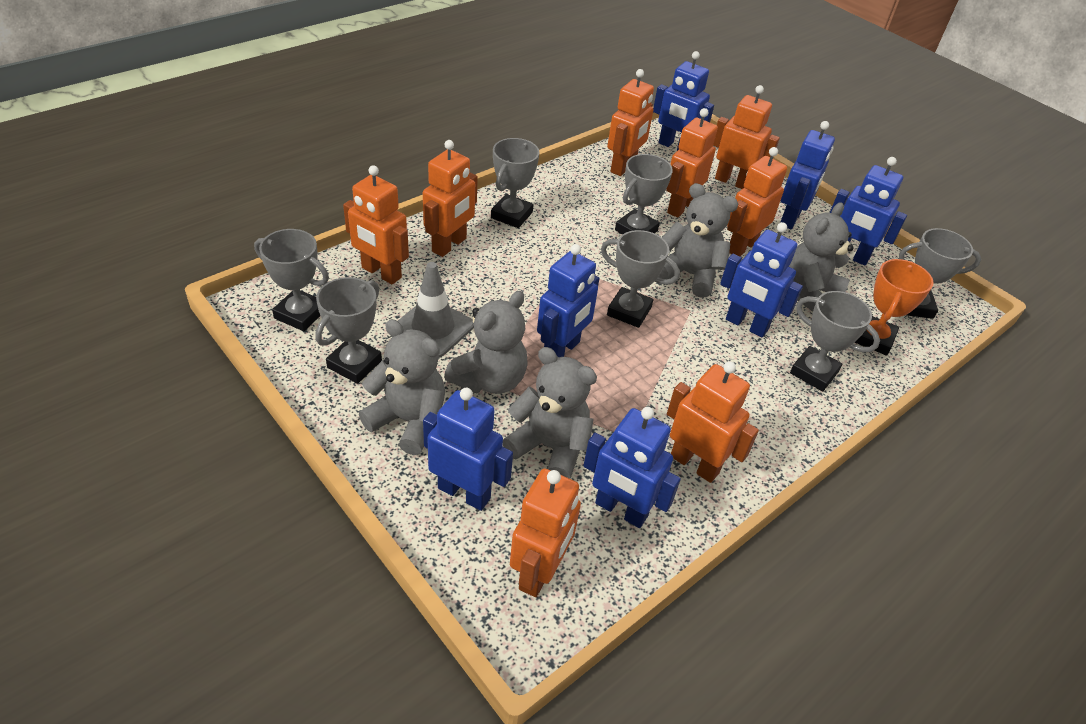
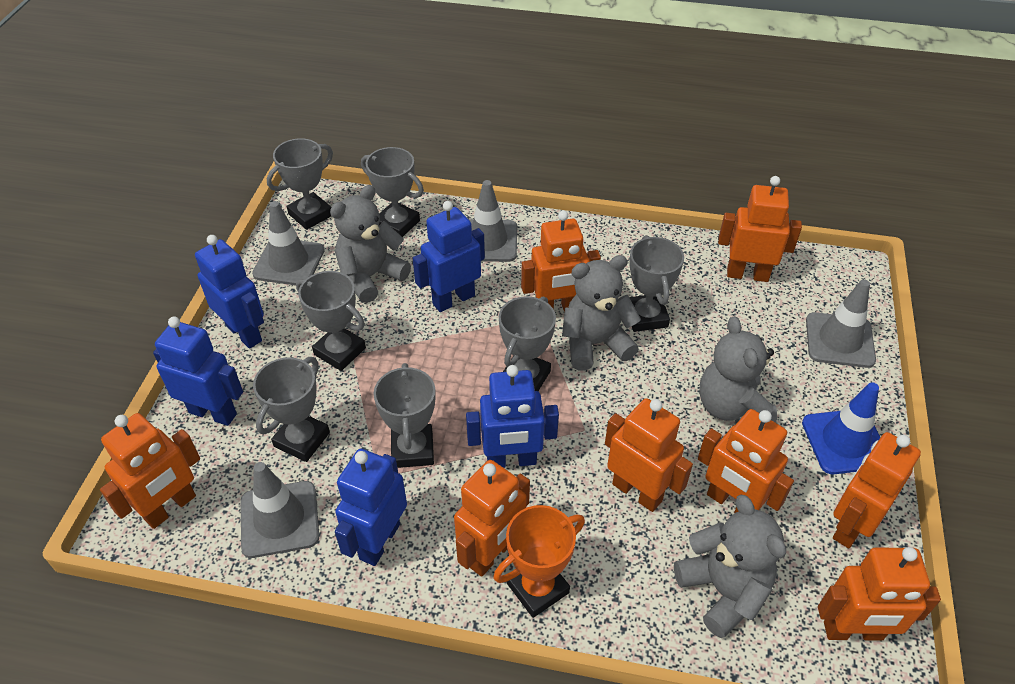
blue robot: 7 -> 5
blue traffic cone: 0 -> 1
grey teddy bear: 5 -> 4
grey traffic cone: 1 -> 4

